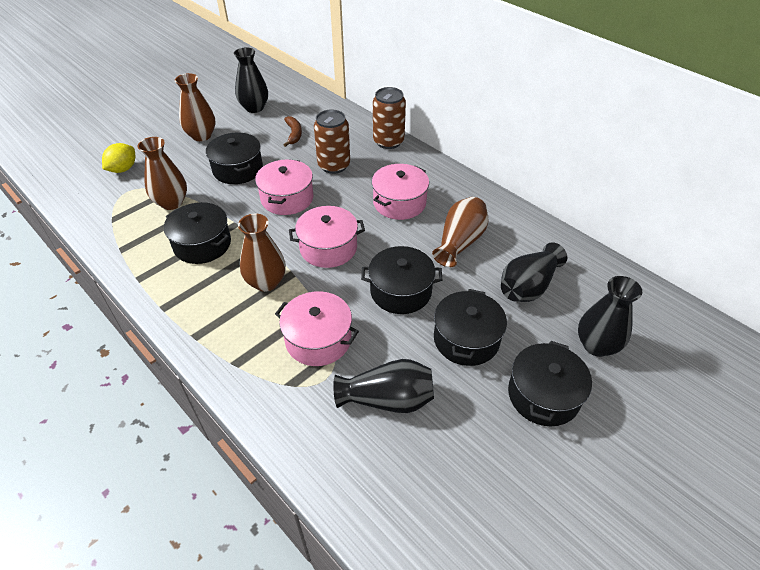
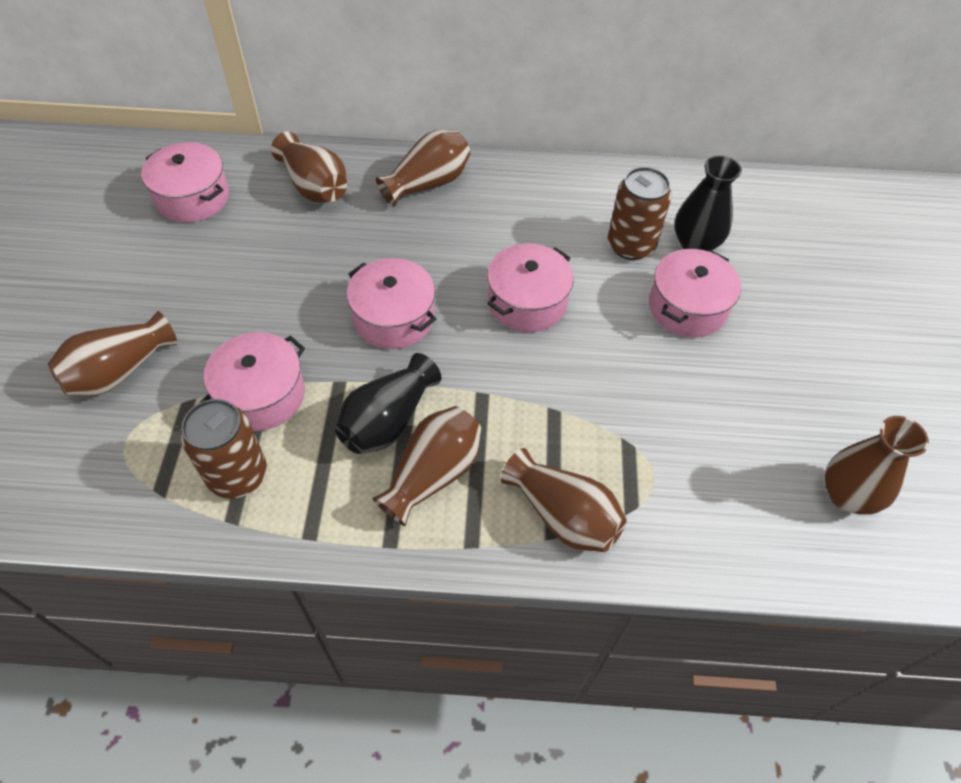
black pot: 5 -> 0
black vase: 4 -> 2
brown banana: 1 -> 0
brown vase: 4 -> 6
pink pot: 4 -> 5
yellow lemon: 1 -> 0

